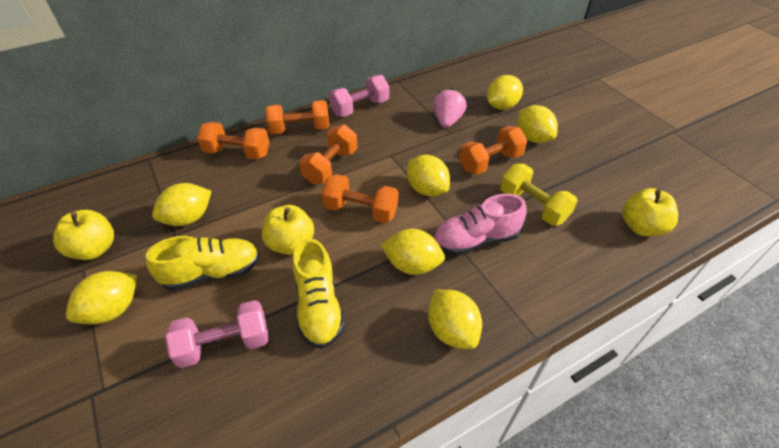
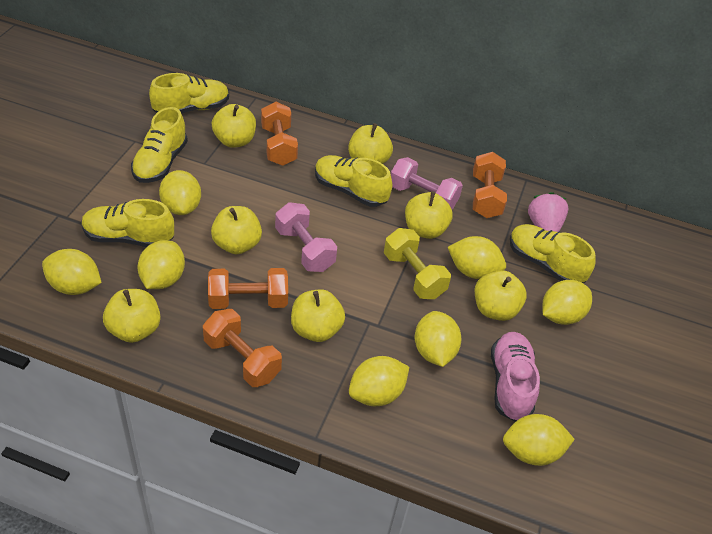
orange dumbbell: 5 -> 4
yellow apple: 3 -> 7
yellow lemon: 7 -> 8
yellow shoe: 2 -> 5

